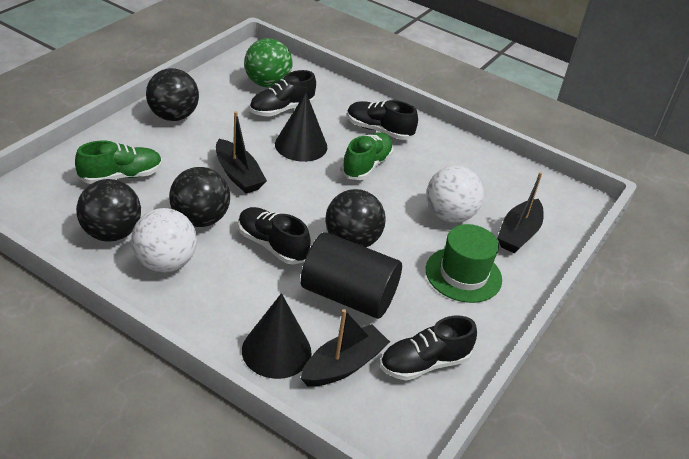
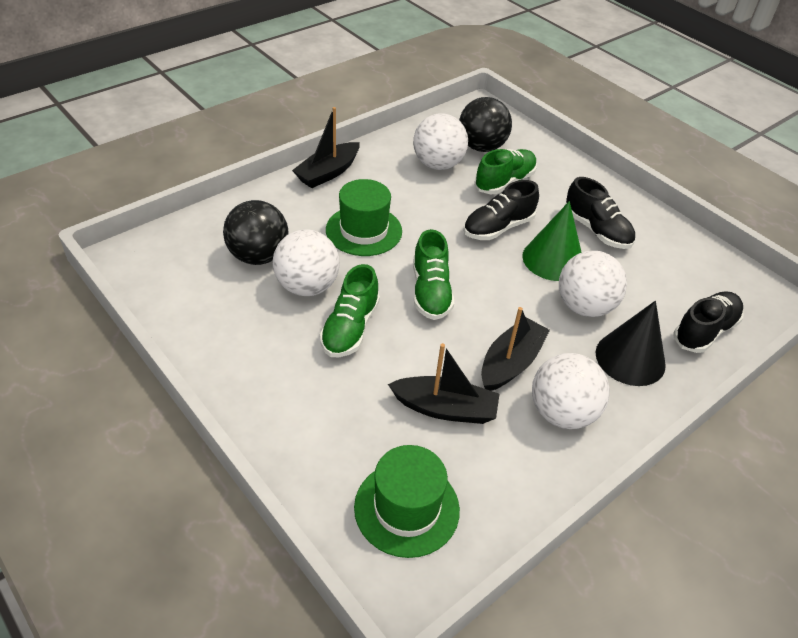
black ball: 4 -> 2
black cone: 2 -> 1
black cylinder: 1 -> 0
black shoe: 4 -> 3
green ball: 1 -> 0
green cone: 0 -> 1
green hat: 1 -> 2
green shoe: 2 -> 3
white ball: 2 -> 4

